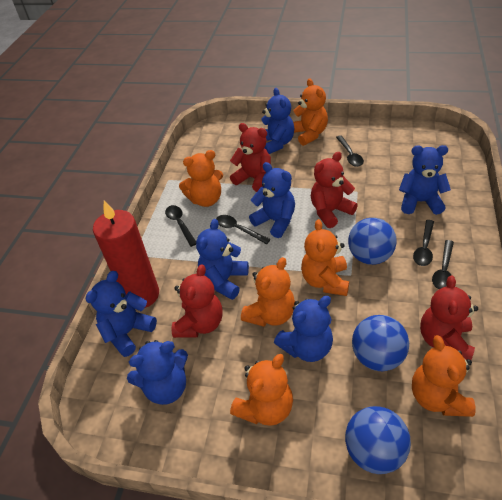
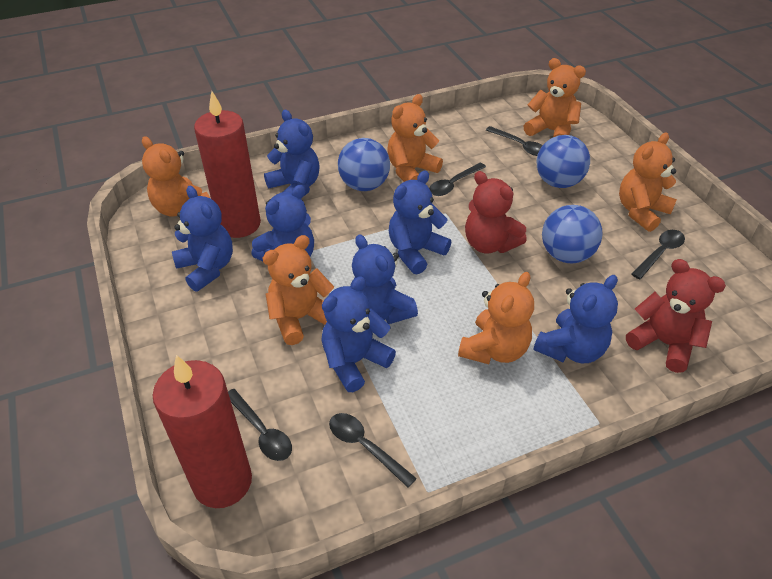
red candle: 1 -> 2
red teddy bear: 4 -> 2

